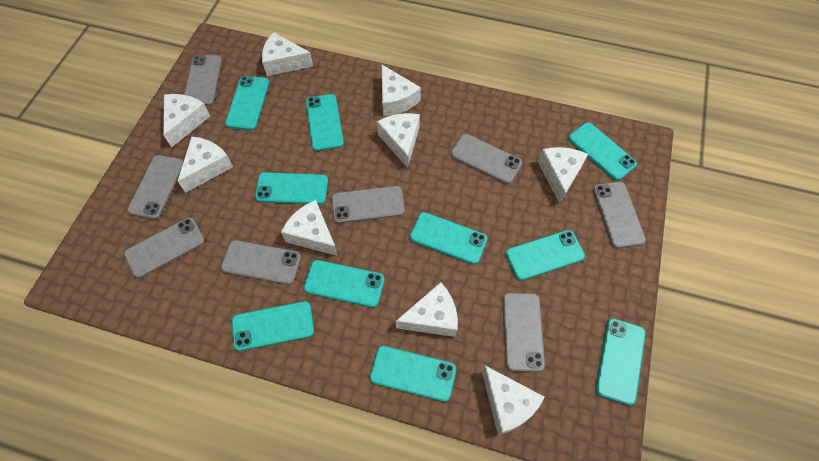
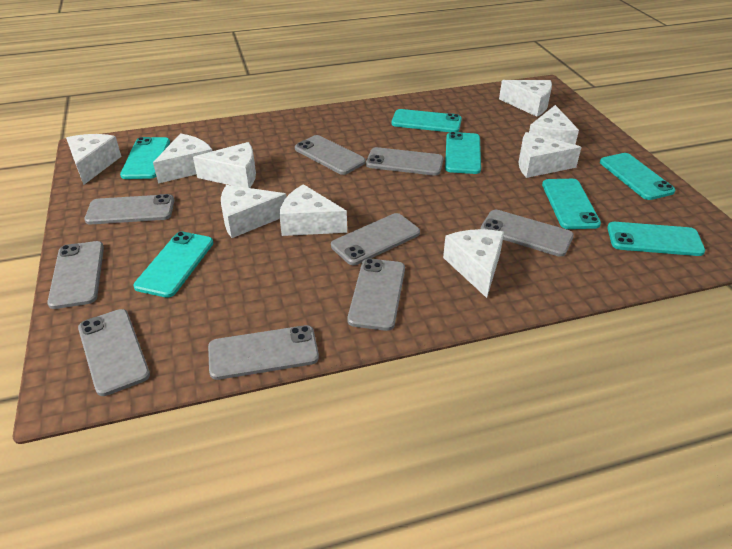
grey phone: 8 -> 9
turquoise phone: 10 -> 7

